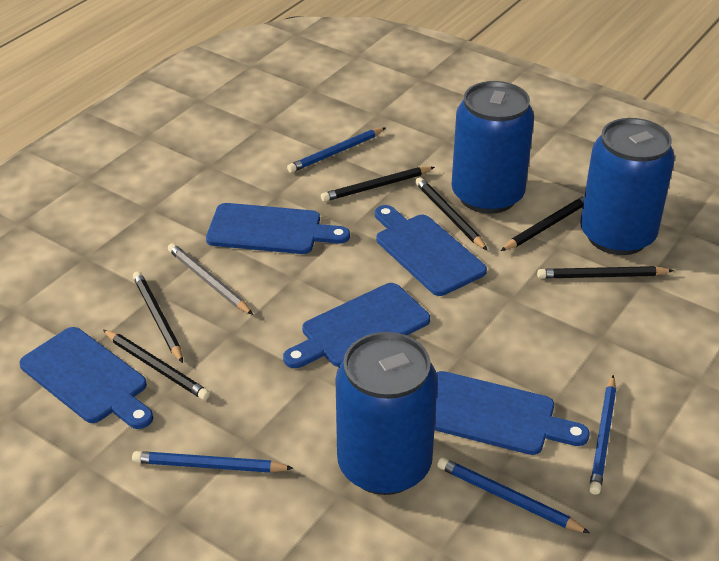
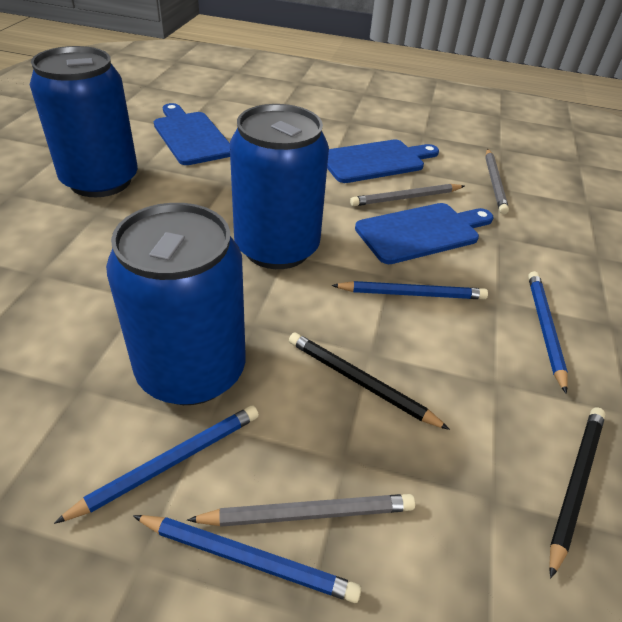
black pencil: 6 -> 2
blue cutting board: 5 -> 3
grey pencil: 1 -> 3

